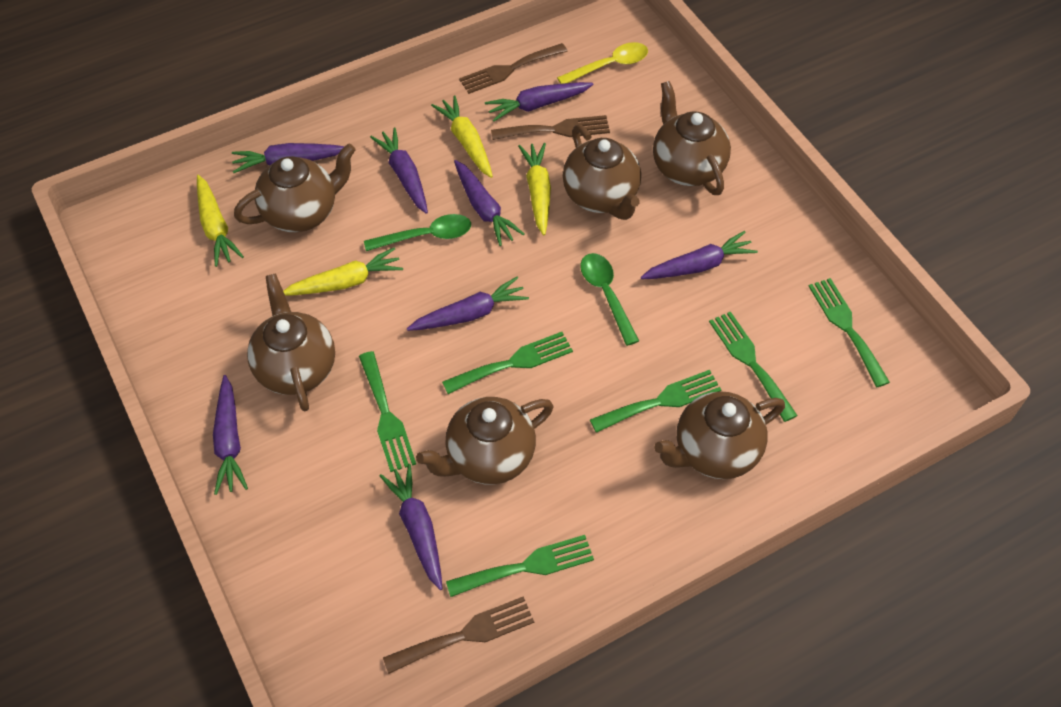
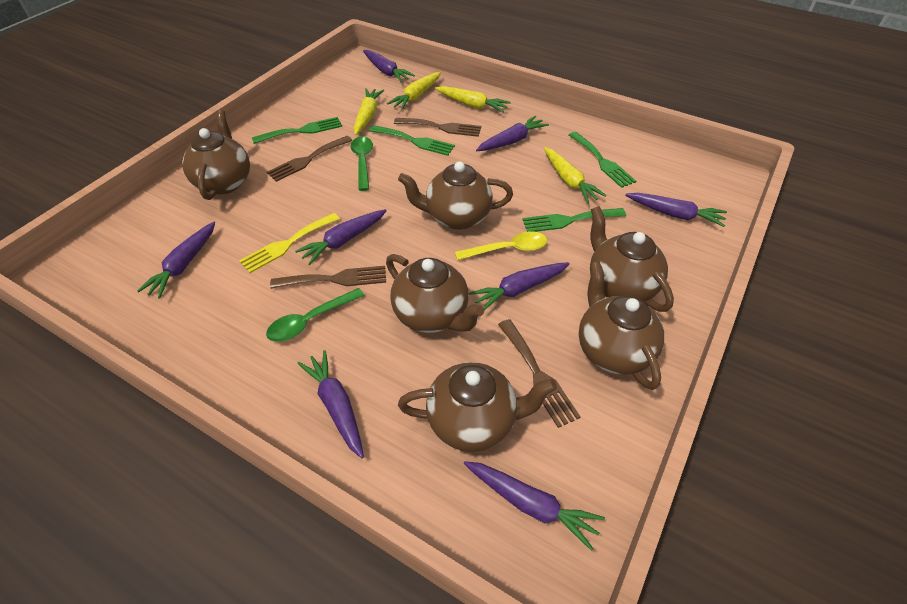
brown fork: 3 -> 4
green fork: 6 -> 4
yellow fork: 0 -> 1

